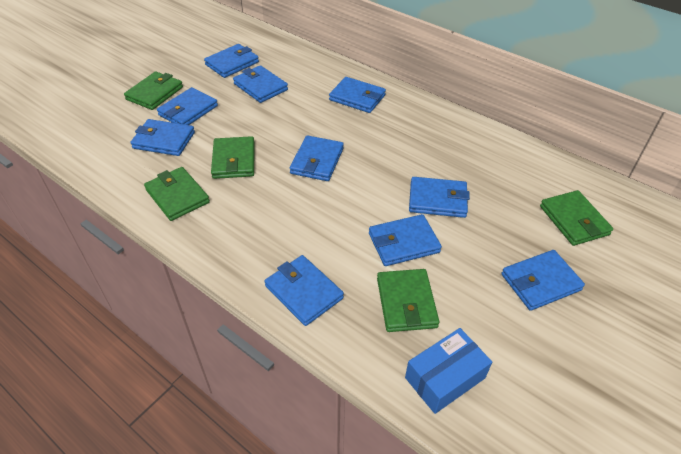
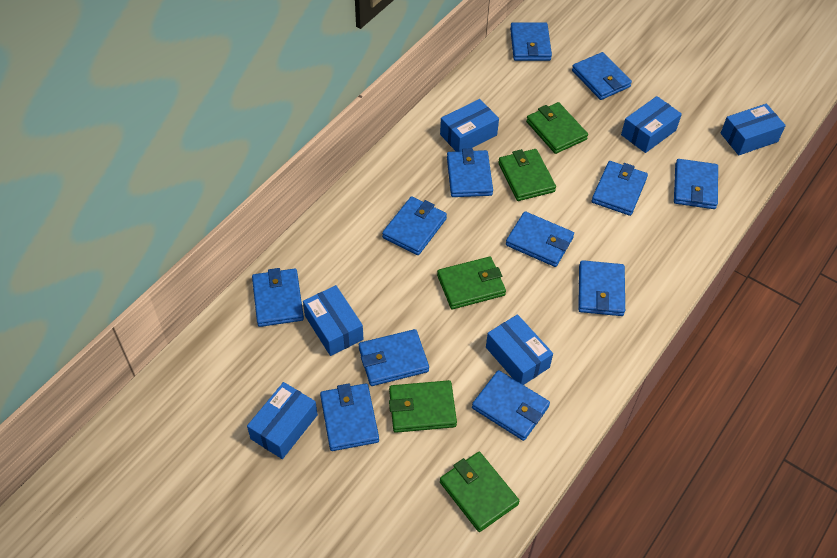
blue box: 1 -> 6
blue wallet: 10 -> 12

